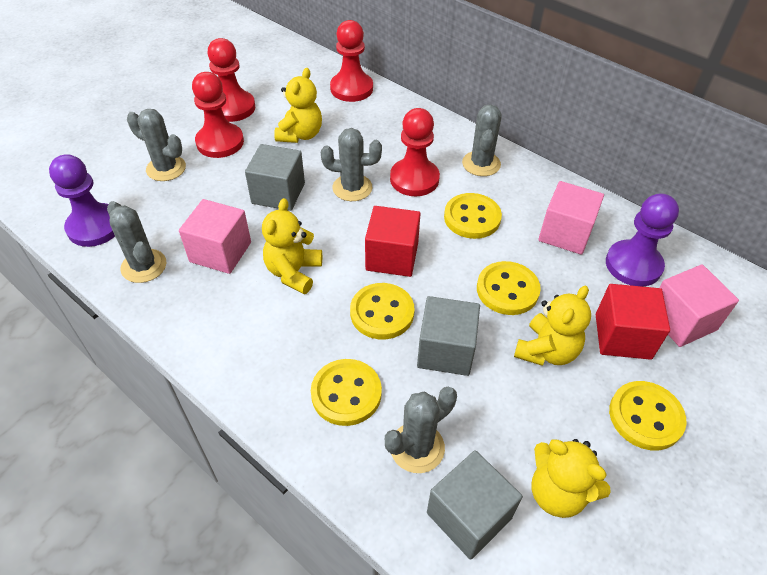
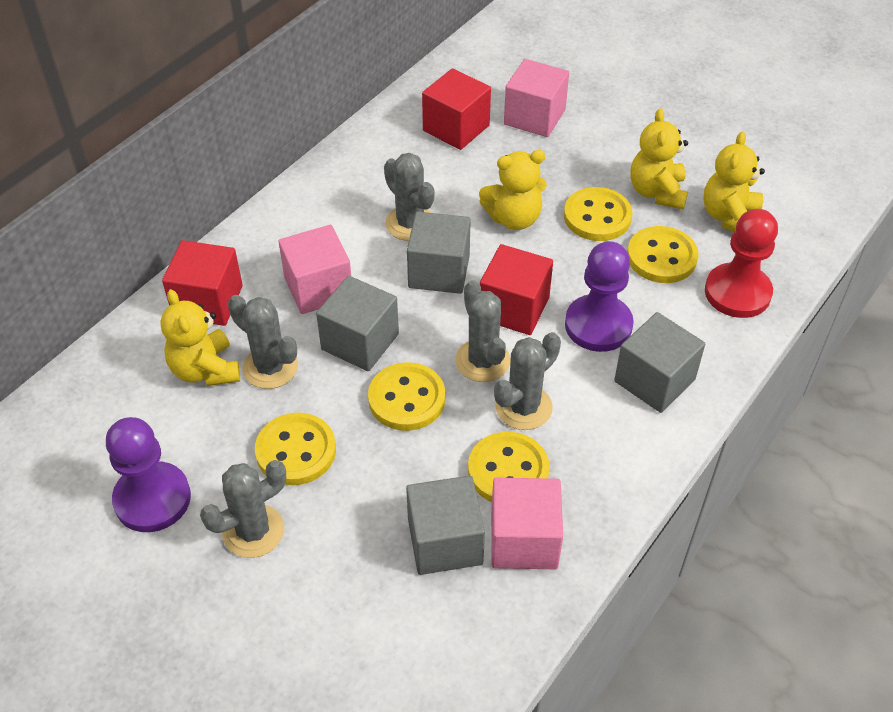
grey cube: 3 -> 4
red cube: 2 -> 3
red pawn: 4 -> 1

